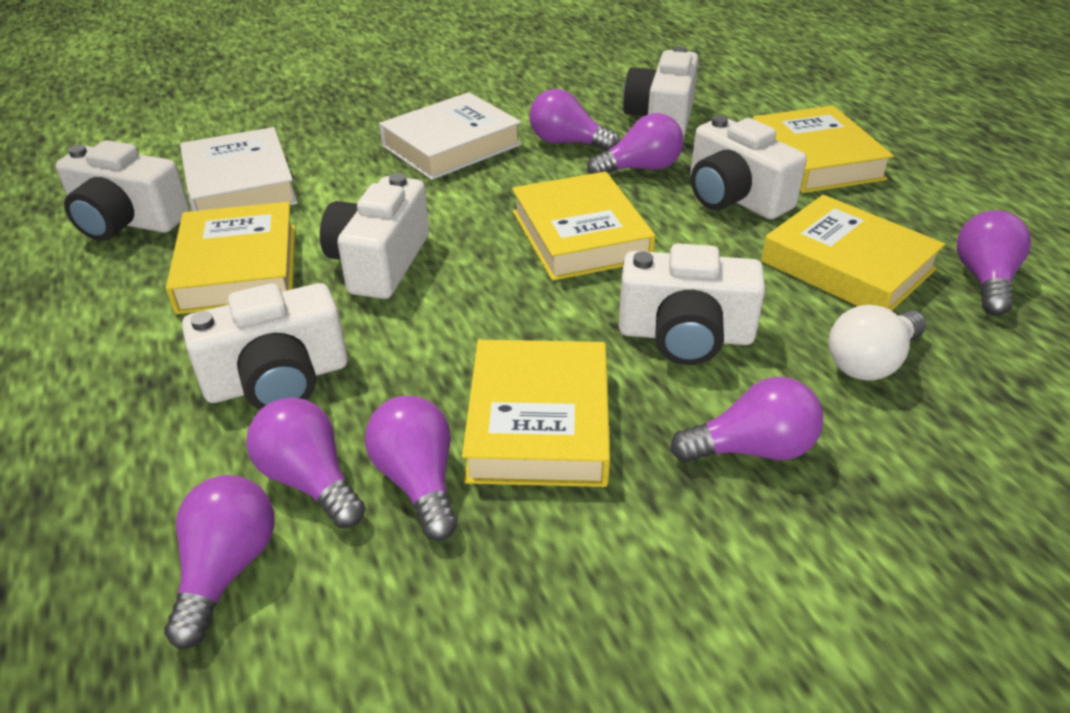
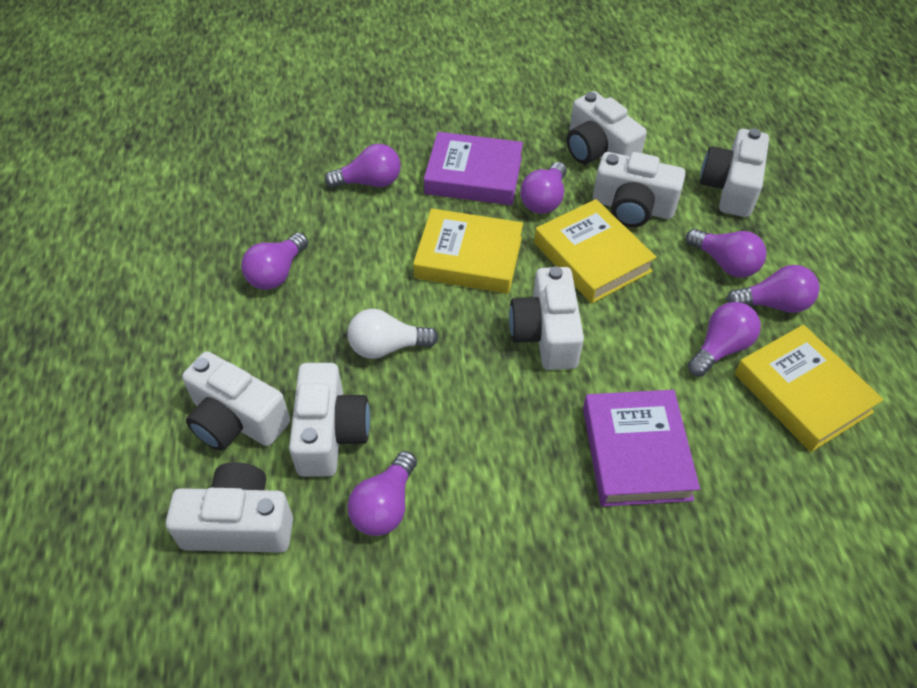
purple book: 0 -> 2
white book: 2 -> 0
white camera: 6 -> 7
yellow book: 5 -> 3

